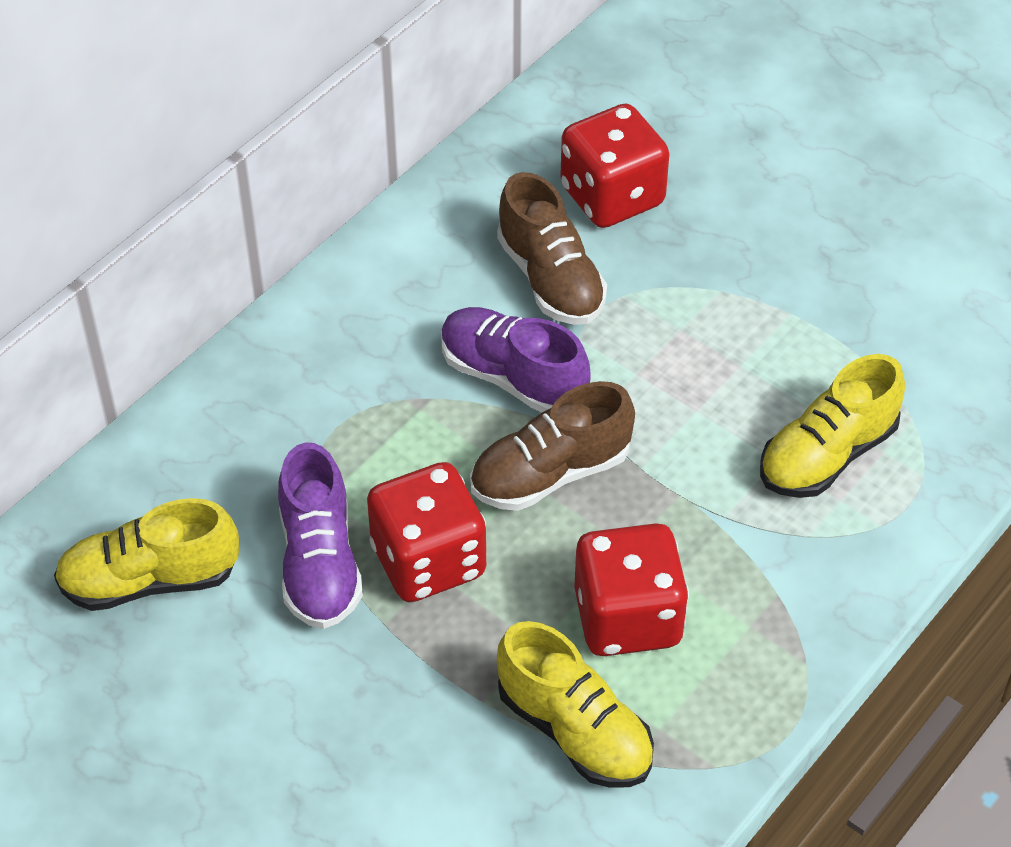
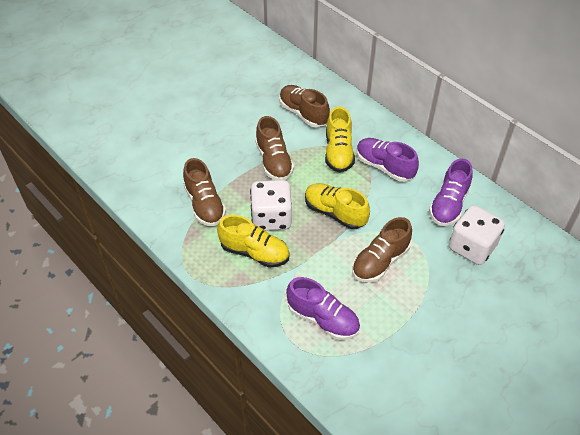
brown shoe: 2 -> 4
purple shoe: 2 -> 3
red dice: 3 -> 0
white dice: 0 -> 2

